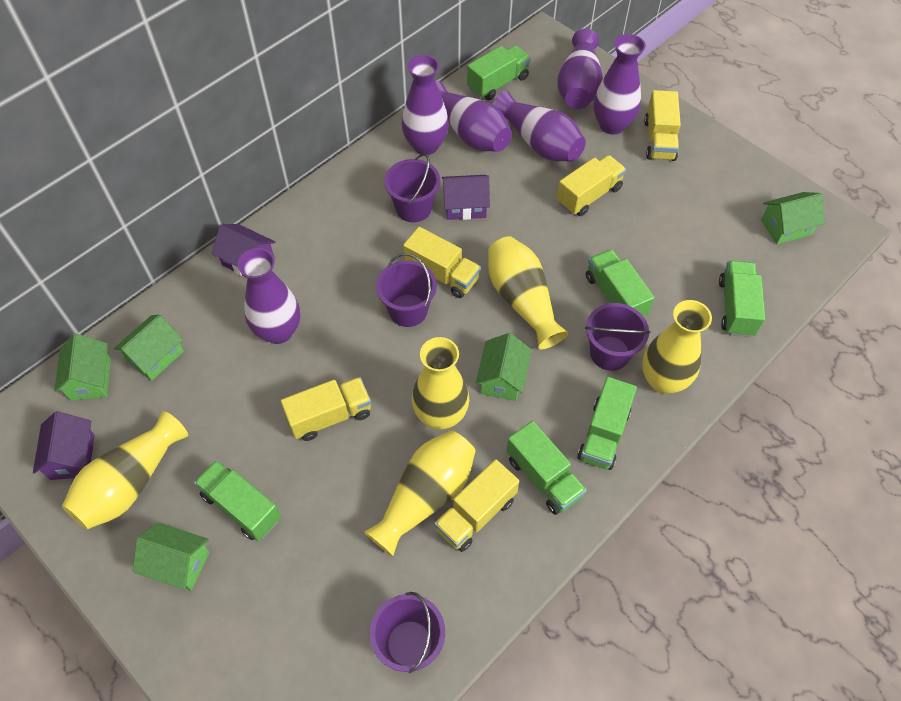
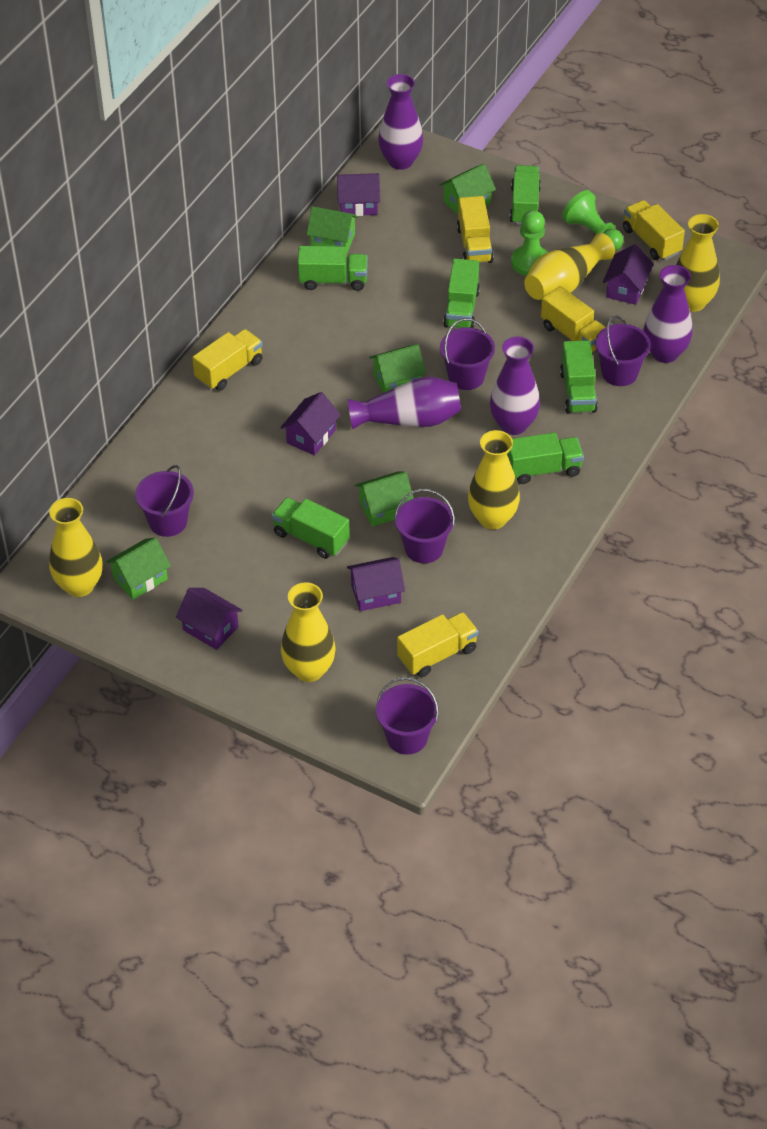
green pawn: 0 -> 2
purple bucket: 4 -> 5
purple house: 3 -> 5
purple vase: 6 -> 4

